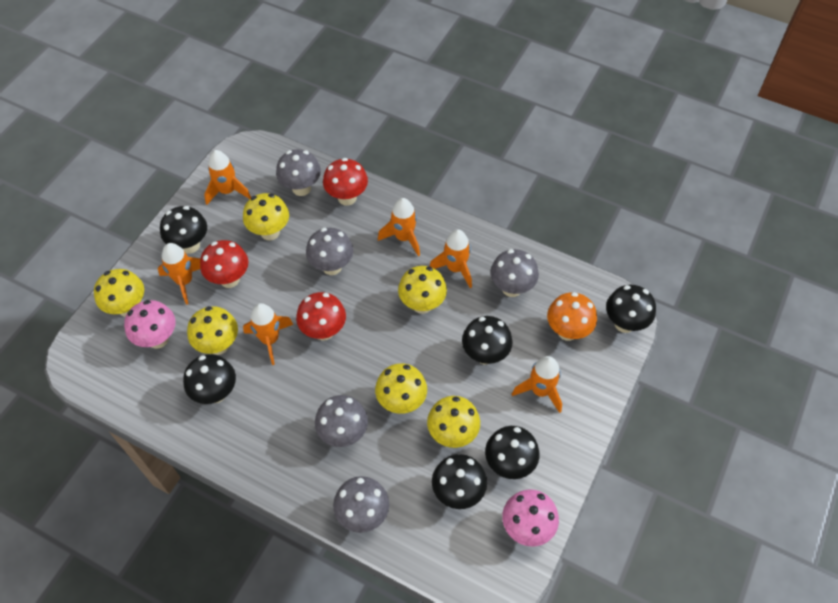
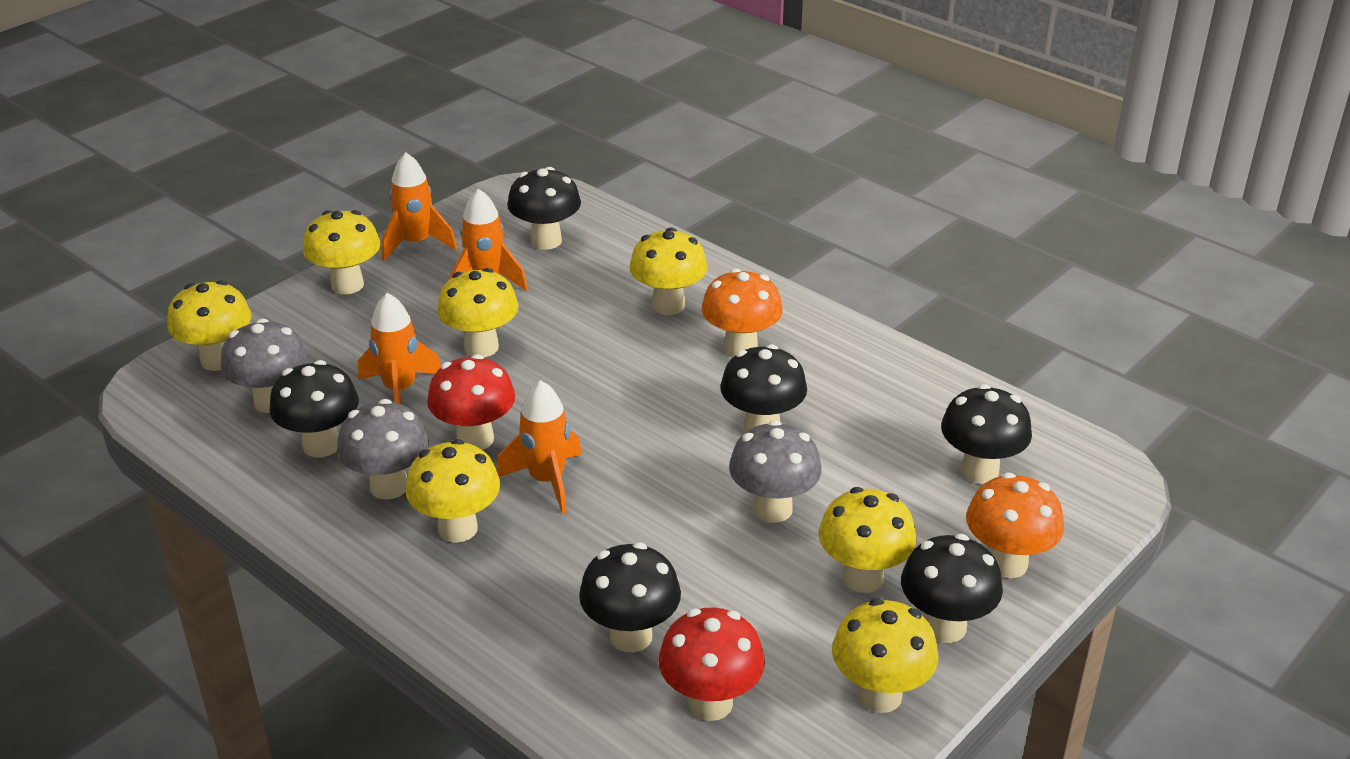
grey mushroom: 5 -> 3
orange mushroom: 1 -> 2
orange rocket: 6 -> 4
pink mushroom: 2 -> 0
red mushroom: 3 -> 2
yellow mushroom: 6 -> 7

